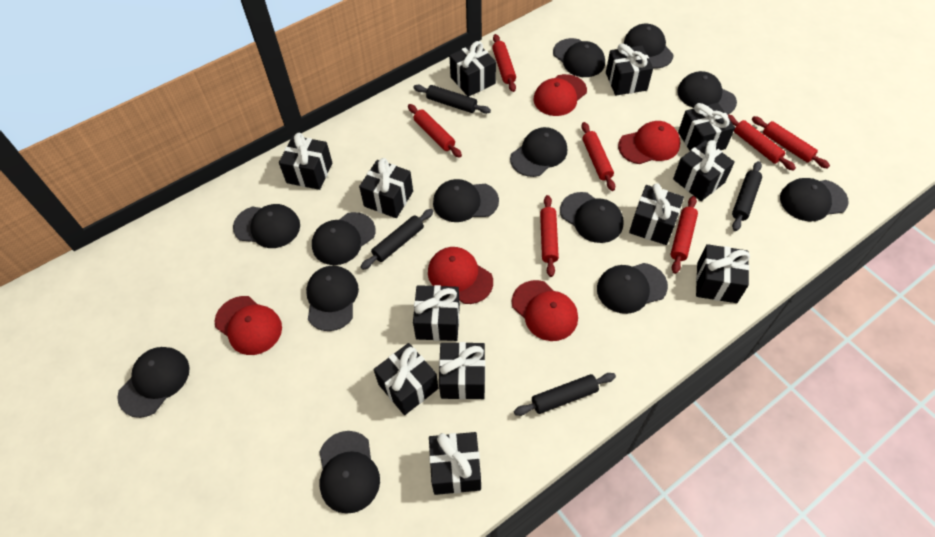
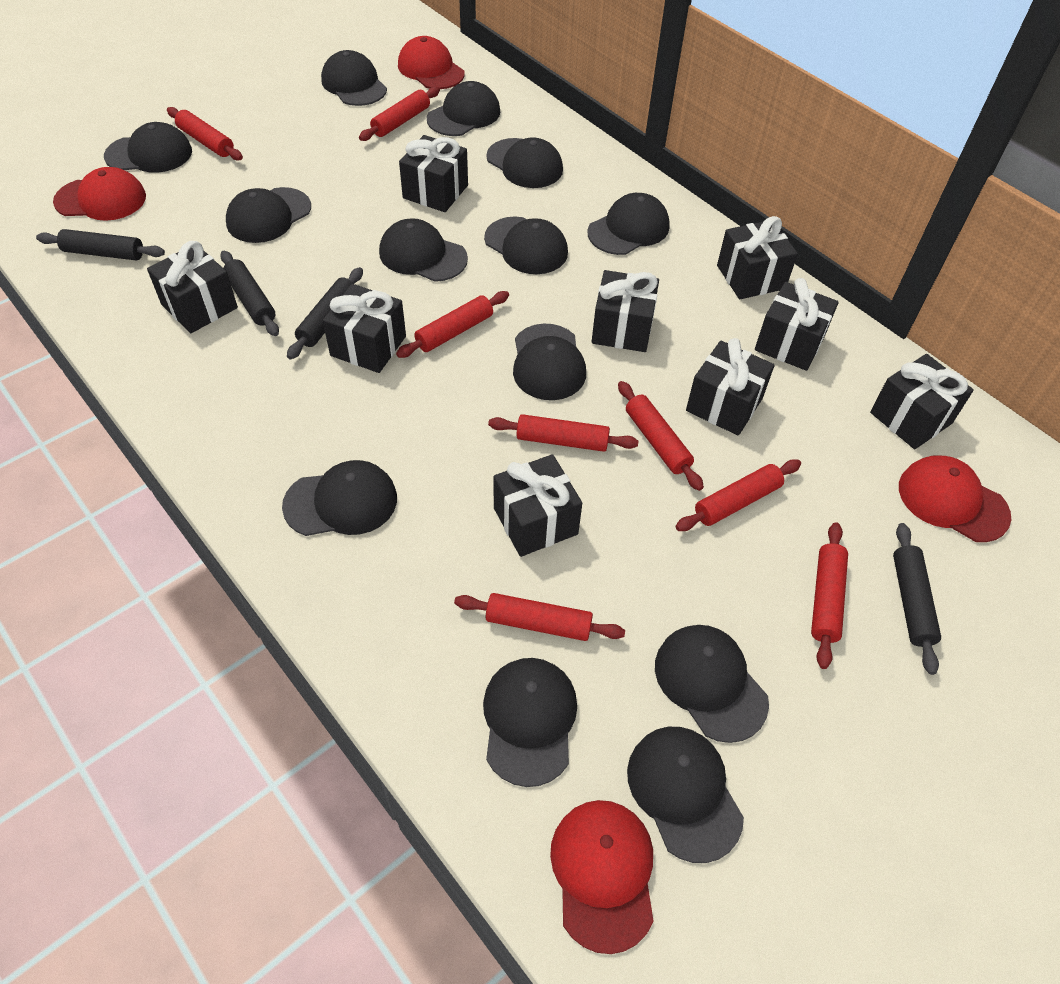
black gift: 12 -> 9
red cap: 5 -> 4
red rolling pin: 7 -> 8

